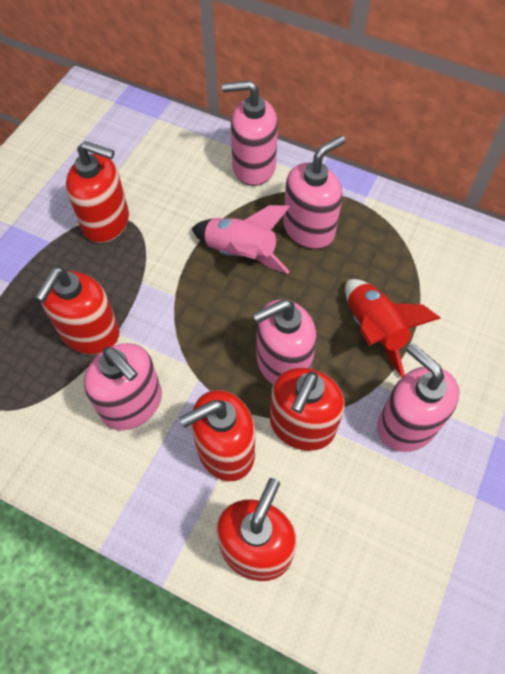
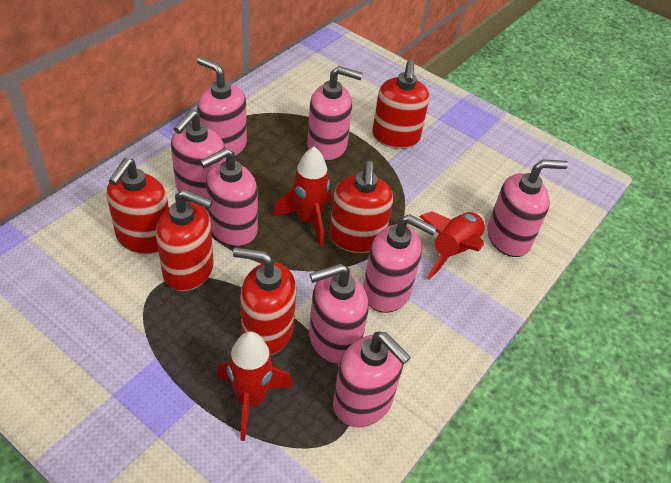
pink rocket: 1 -> 0
pink soap dispenser: 5 -> 8
red rocket: 1 -> 3

